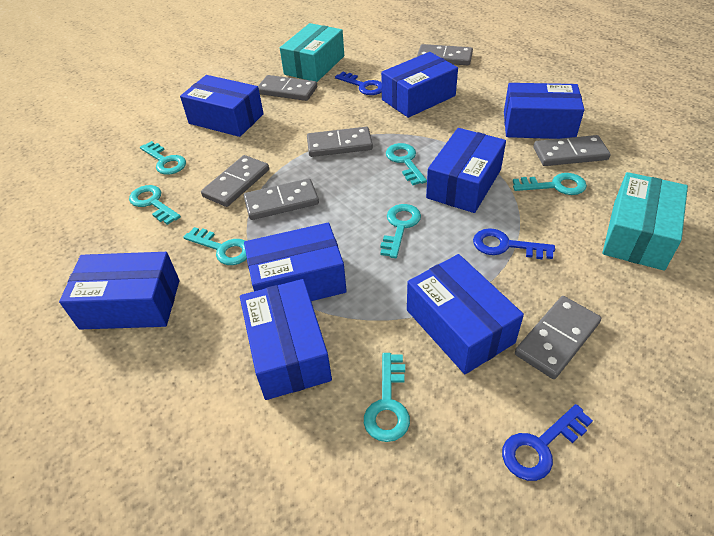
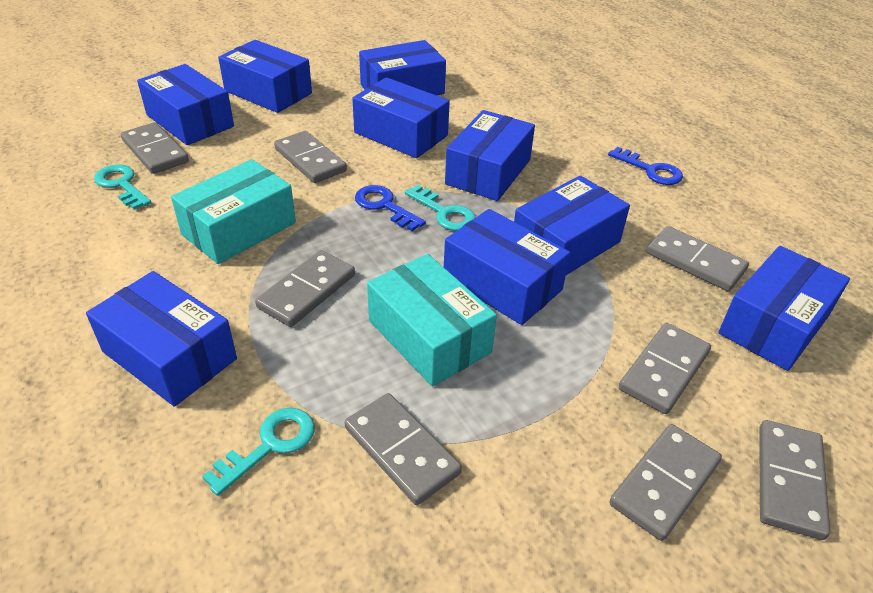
blue box: 8 -> 9
blue key: 3 -> 2
grey domino: 7 -> 8
turquoise key: 7 -> 3

